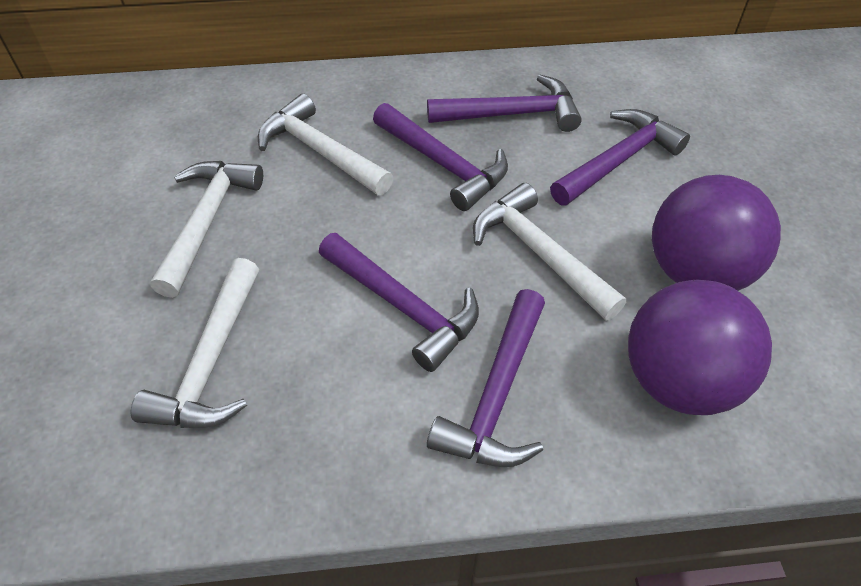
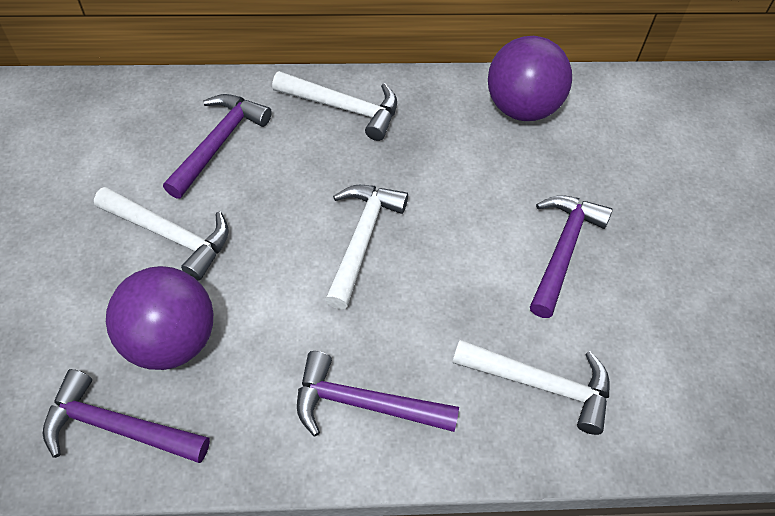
purple hammer: 5 -> 4

